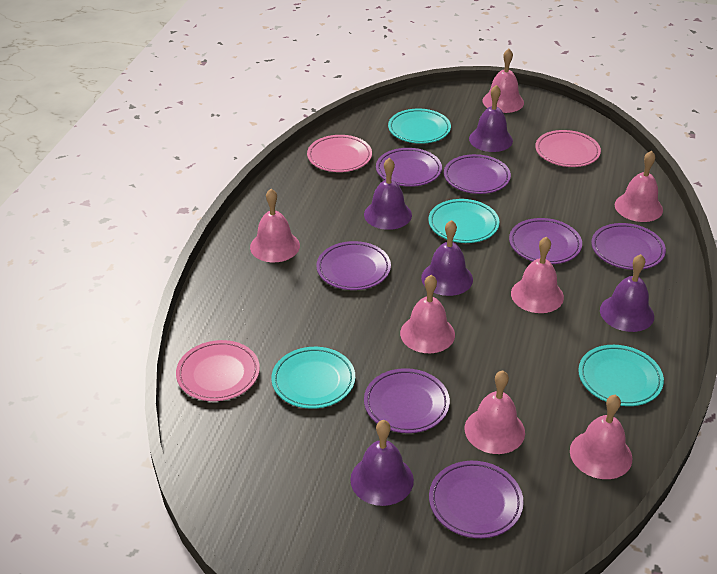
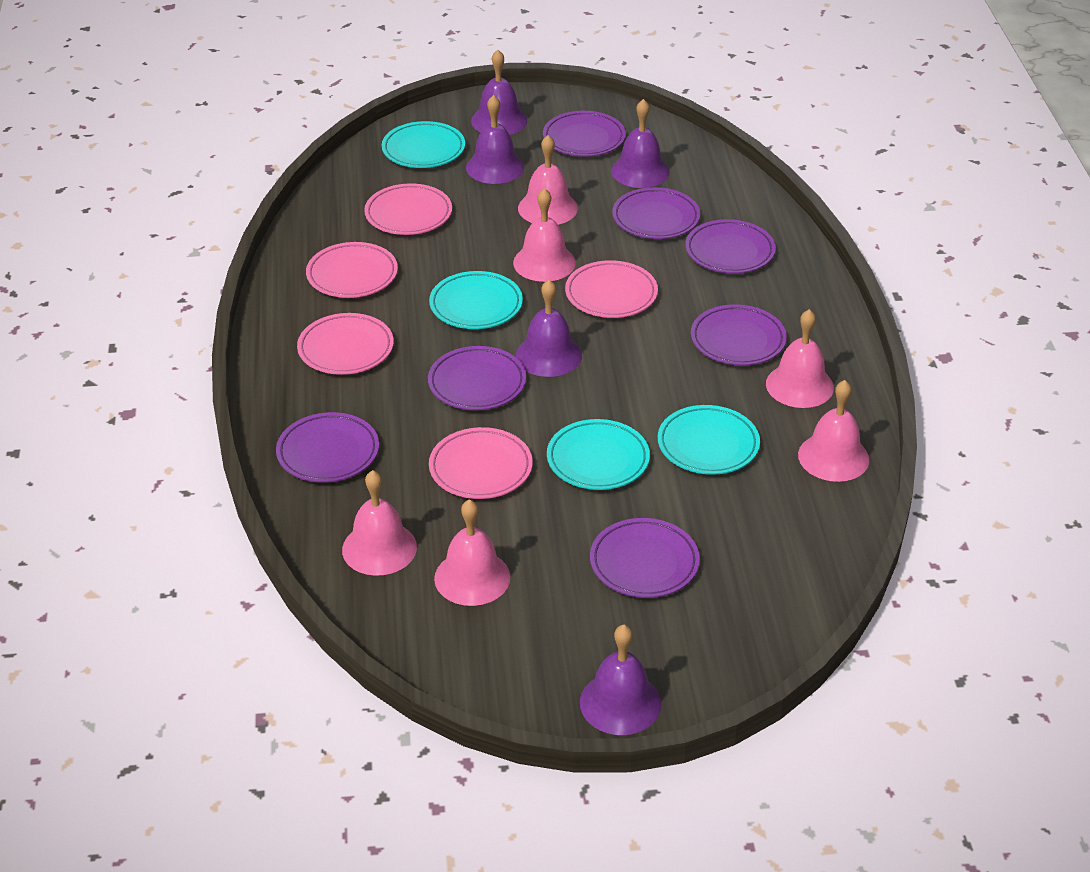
pink bell: 7 -> 6
pink plate: 3 -> 5

